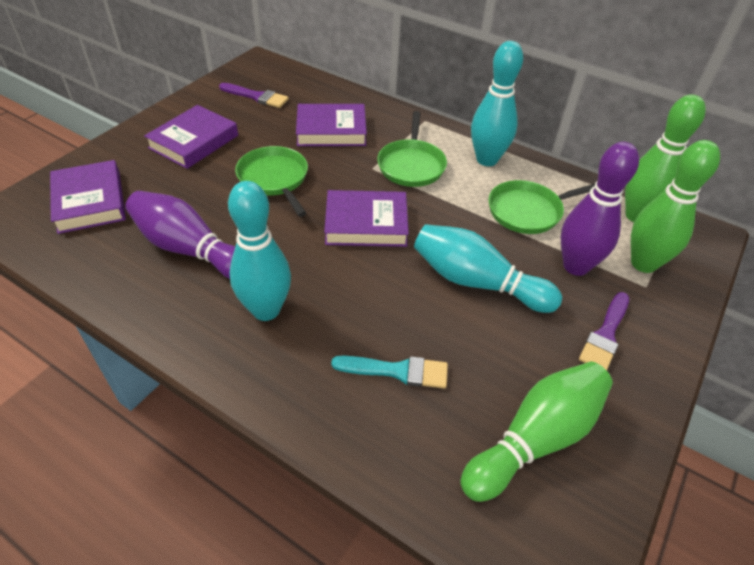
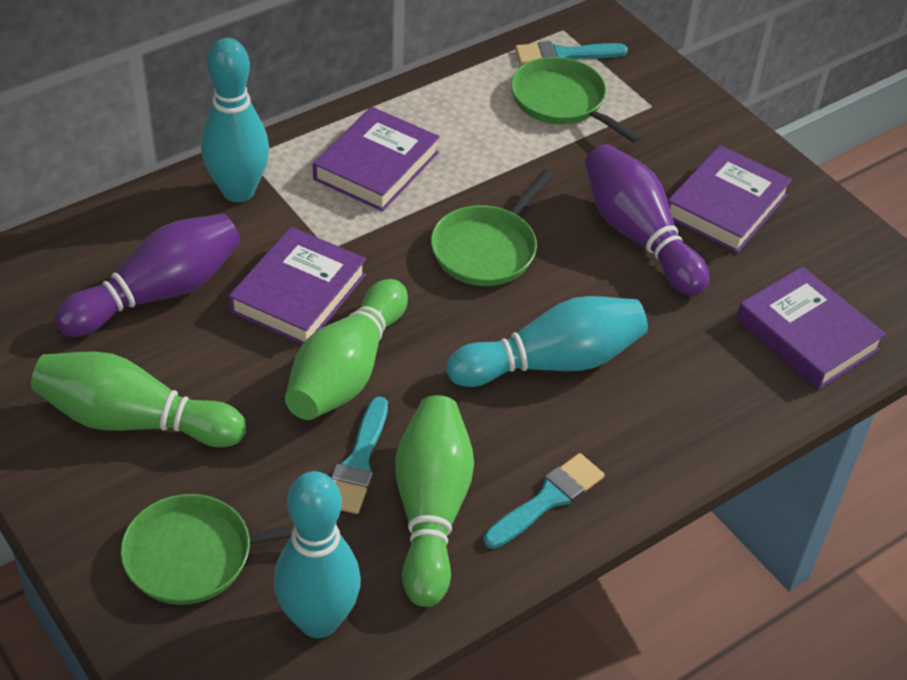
purple brush: 2 -> 0
turquoise brush: 1 -> 3

